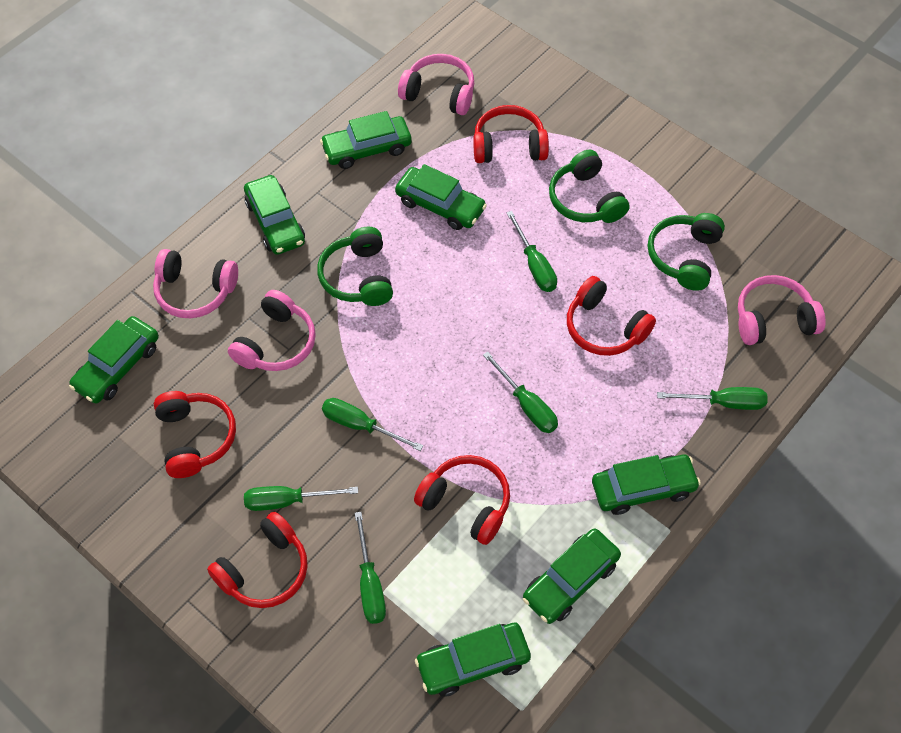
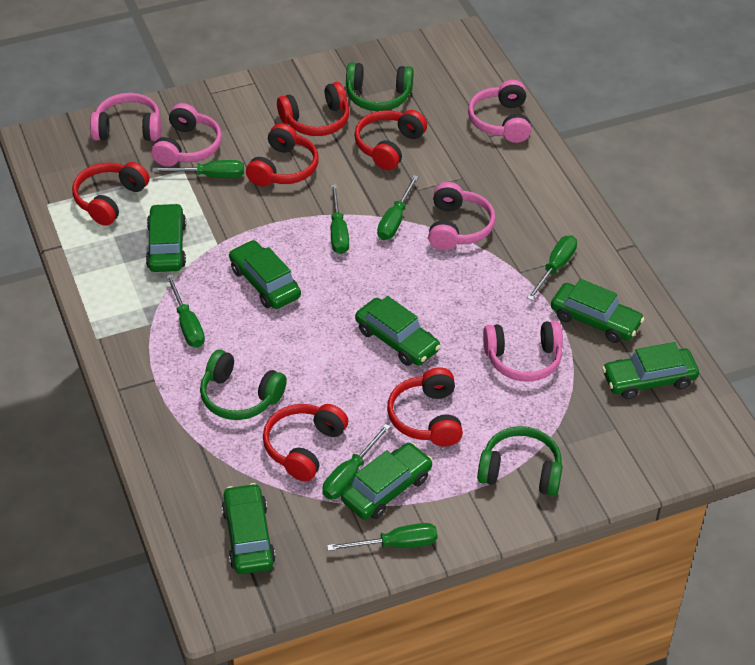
green screwdriver: 6 -> 7
pink headphones: 4 -> 5
red headphones: 5 -> 6

